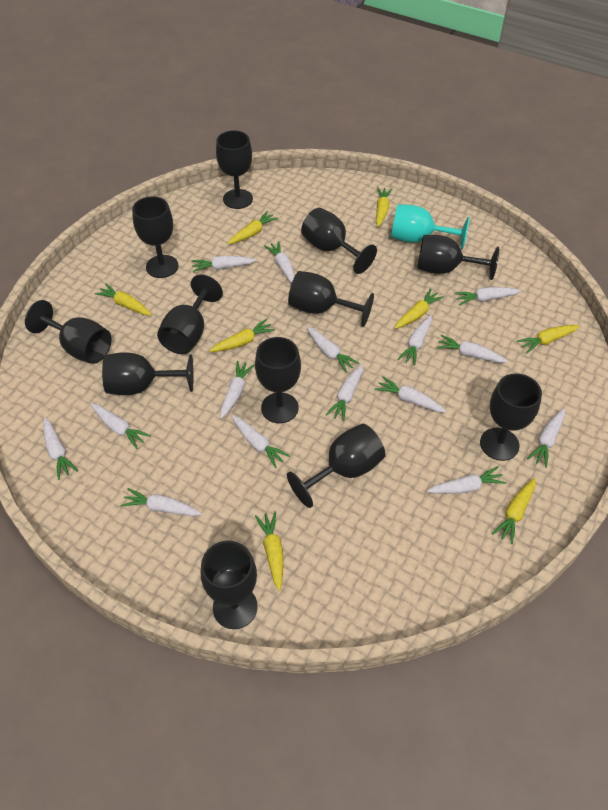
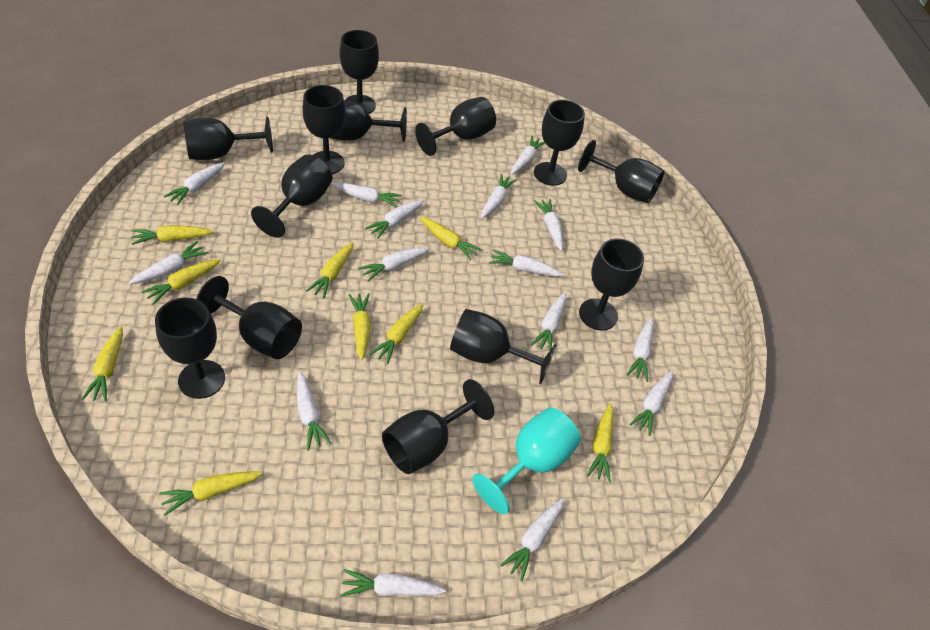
black goblet: 12 -> 13
yellow carrot: 8 -> 9

